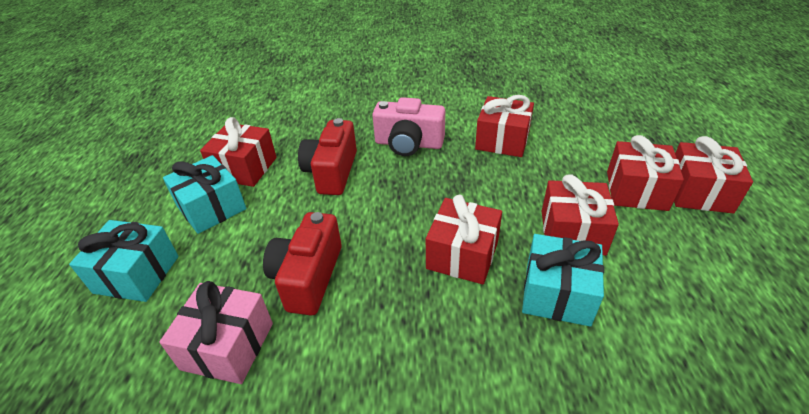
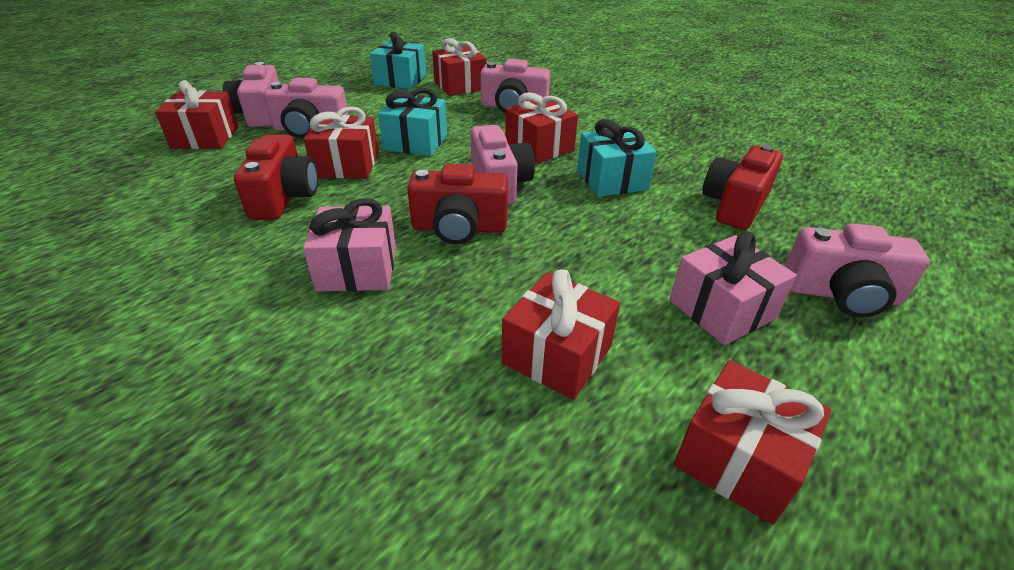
pink camera: 1 -> 5
pink gift: 1 -> 2
red camera: 2 -> 3

